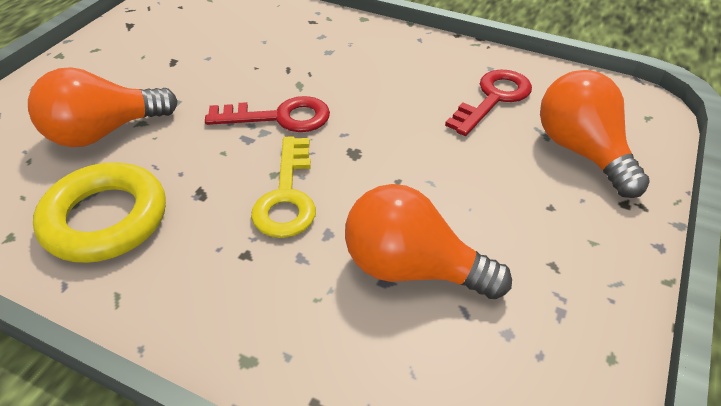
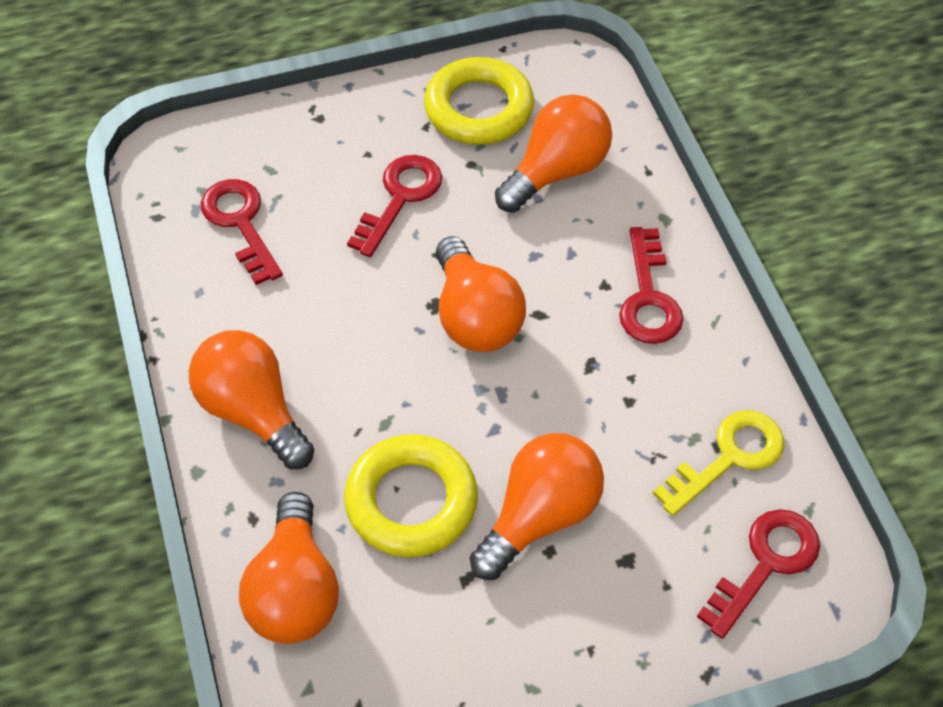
orange light bulb: 3 -> 5
red key: 2 -> 4
yellow ring: 1 -> 2

